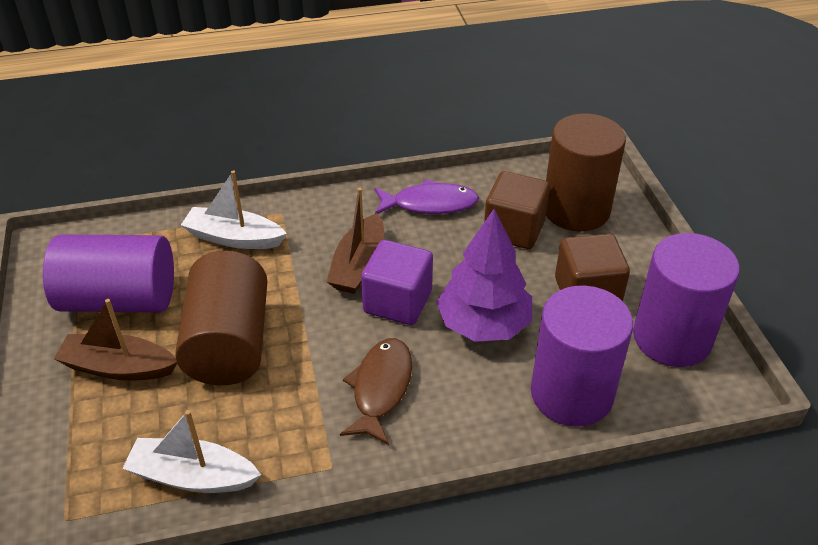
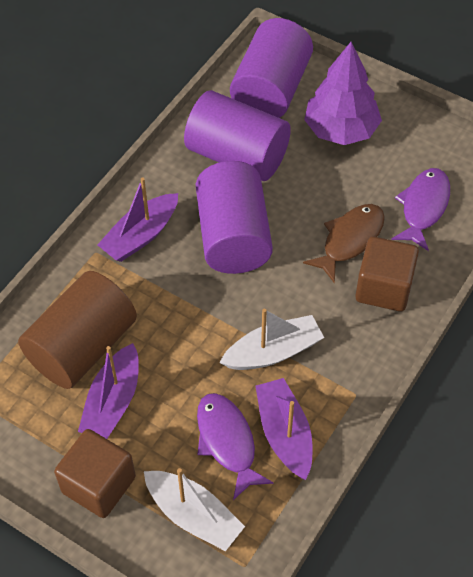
brown boat: 2 -> 0
brown cylinder: 2 -> 1
purple boat: 0 -> 3
purple cube: 1 -> 0
purple fish: 1 -> 2

